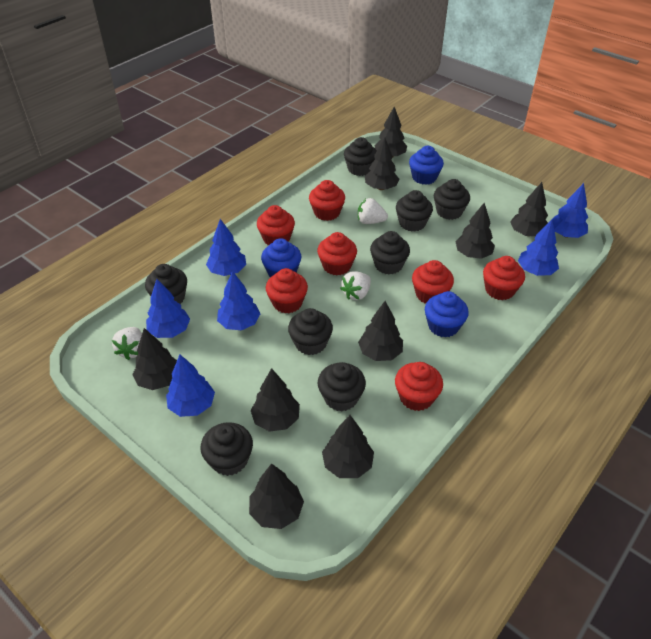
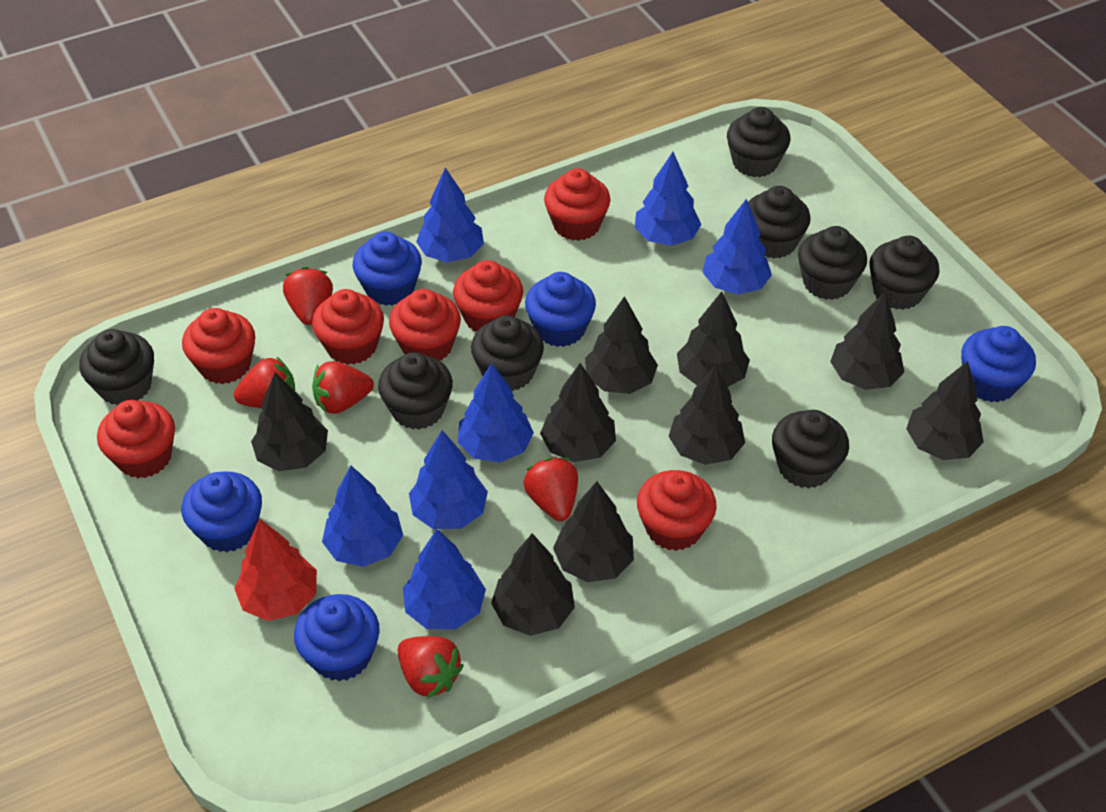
blue cupcake: 3 -> 5
blue tree: 6 -> 7
red strawberry: 0 -> 5
red tree: 0 -> 1
white strawberry: 3 -> 0

